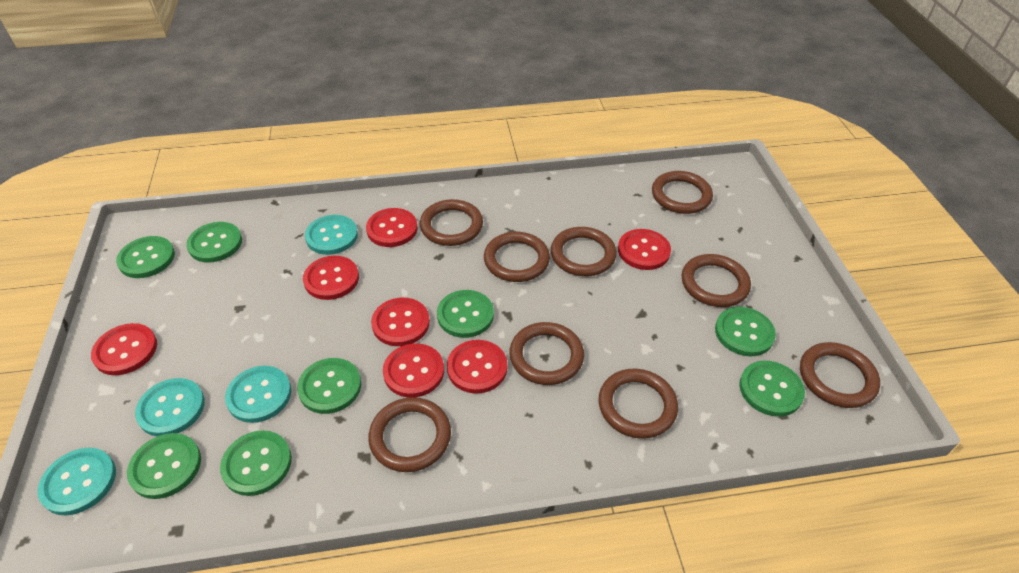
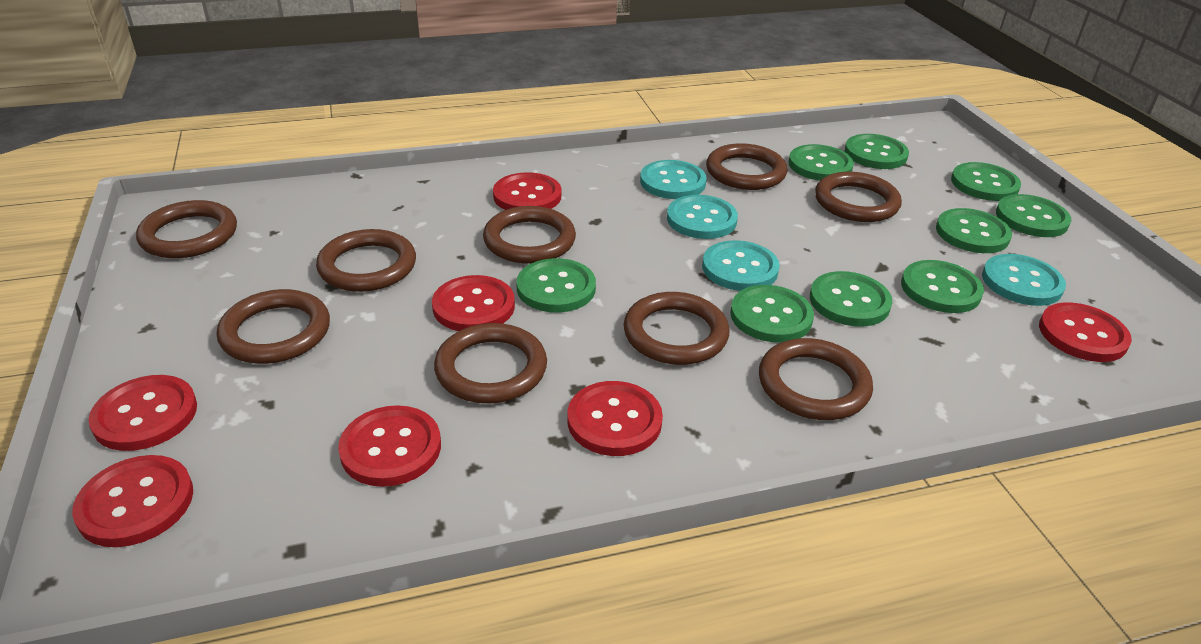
green button: 8 -> 9

